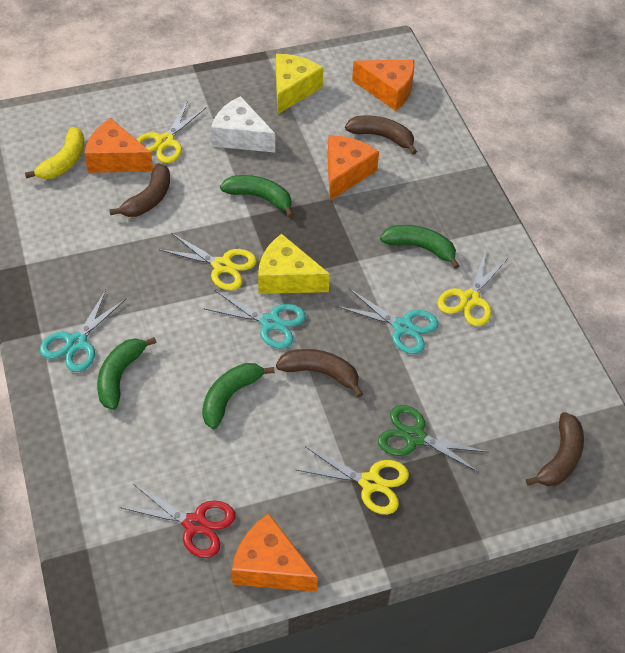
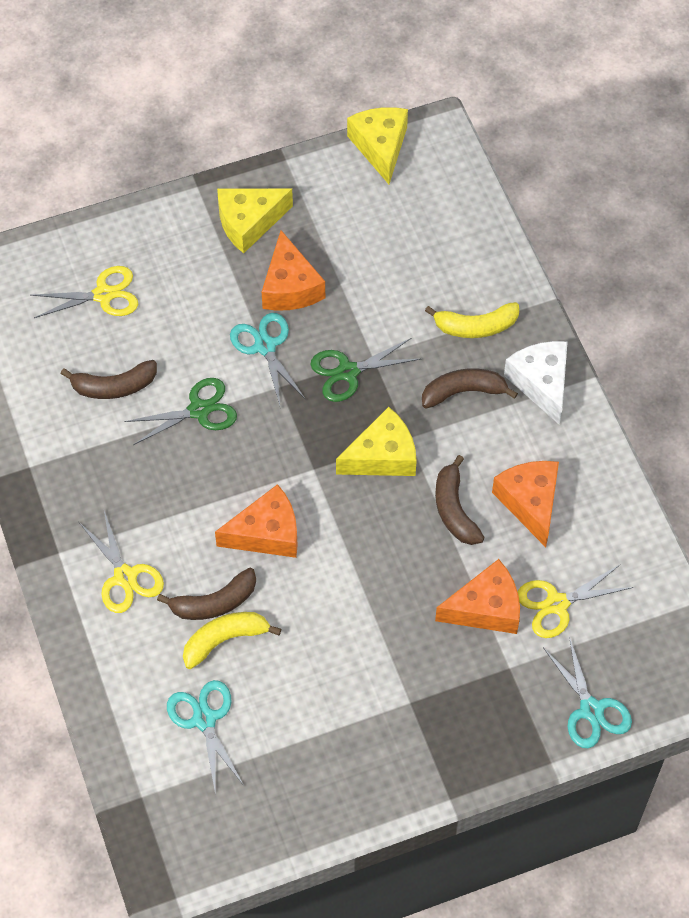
green banana: 4 -> 0
green scissors: 1 -> 2
red scissors: 1 -> 0
yellow banana: 1 -> 2
yellow cheese: 2 -> 3
yellow scissors: 4 -> 3

